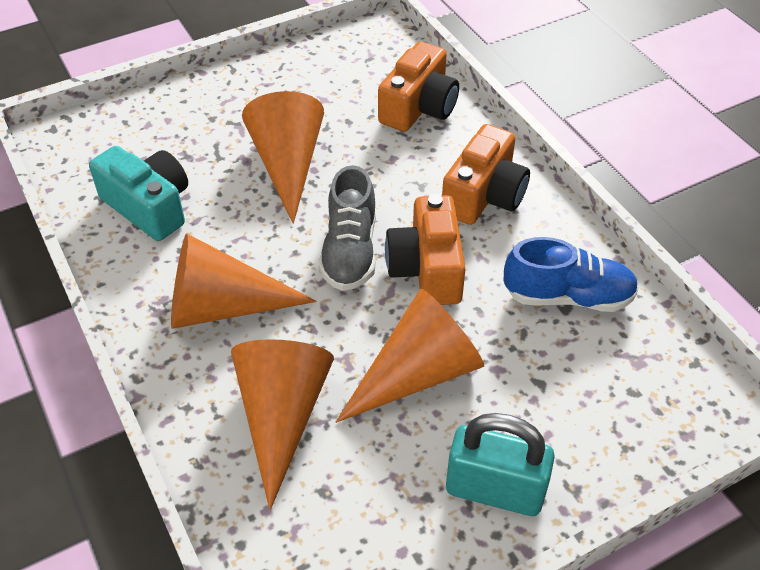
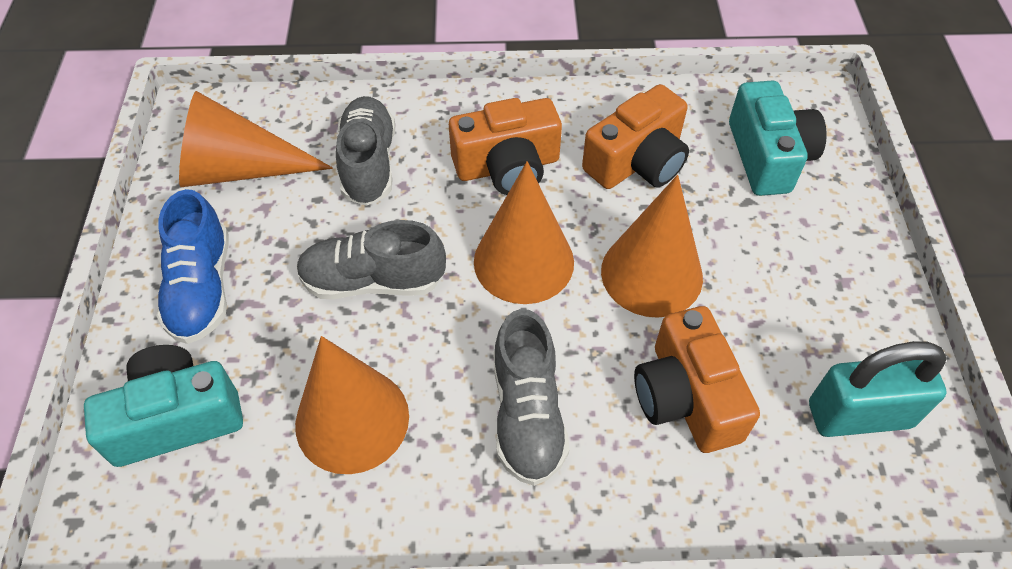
grey shoe: 1 -> 3
turquoise camera: 1 -> 2

